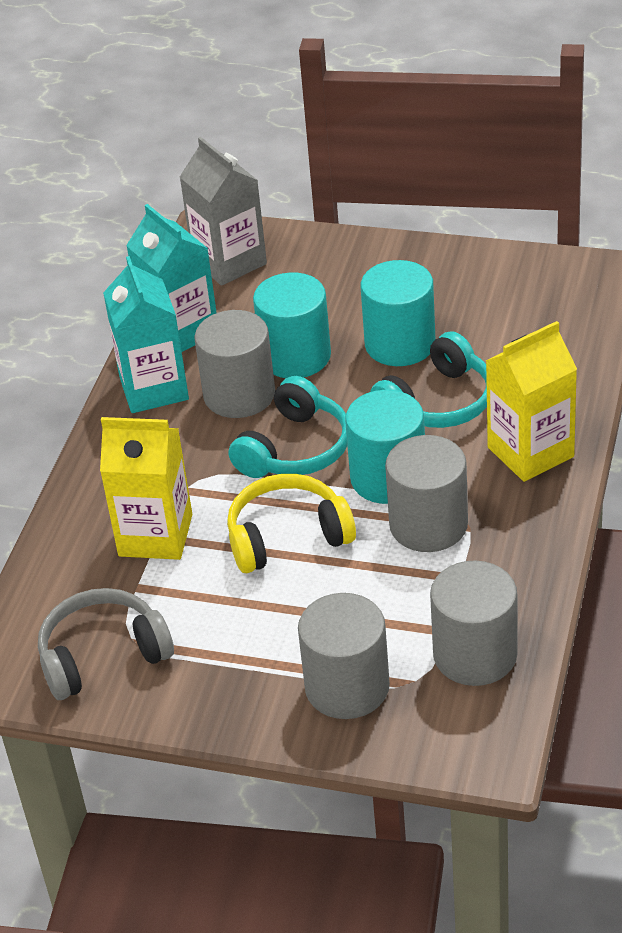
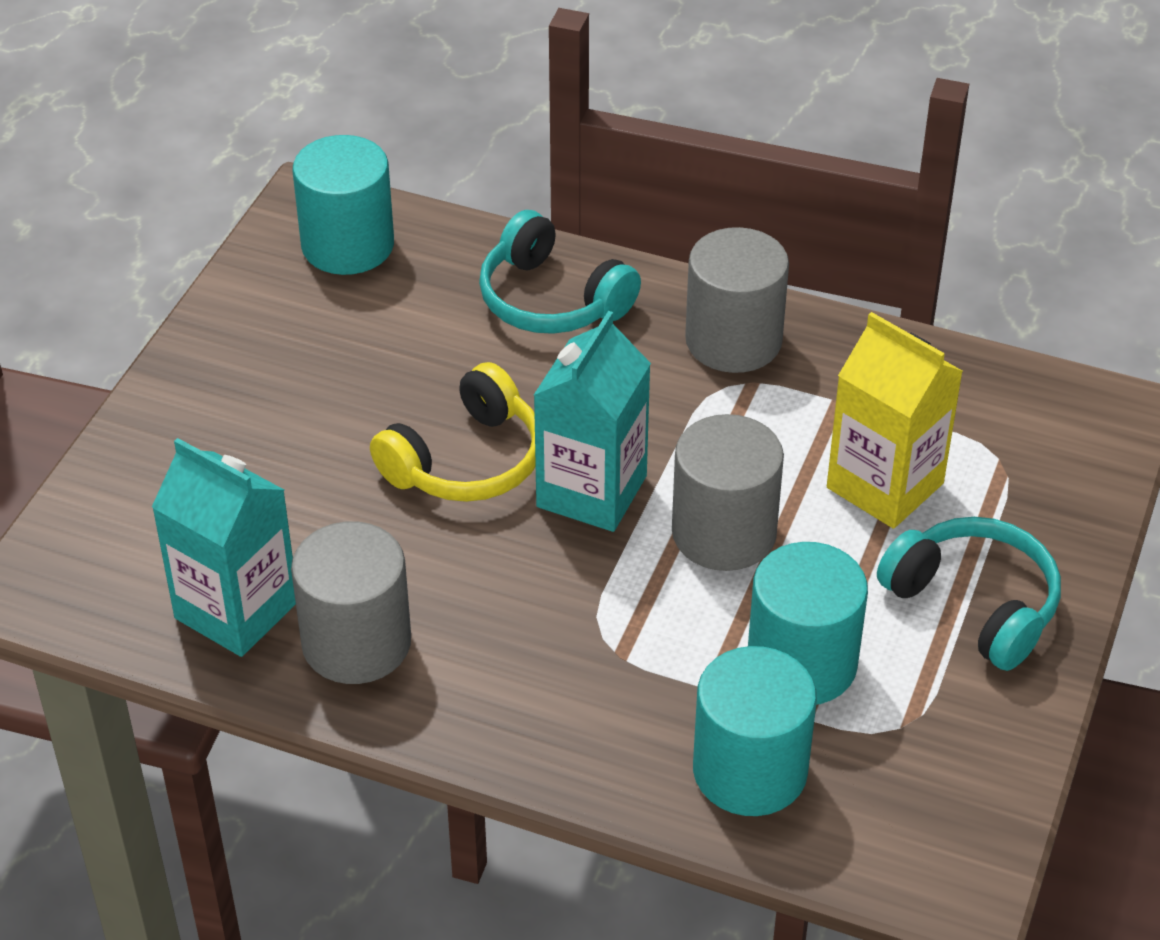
grey carton: 1 -> 0
grey cylinder: 4 -> 3
grey headphones: 1 -> 0
yellow carton: 2 -> 1

